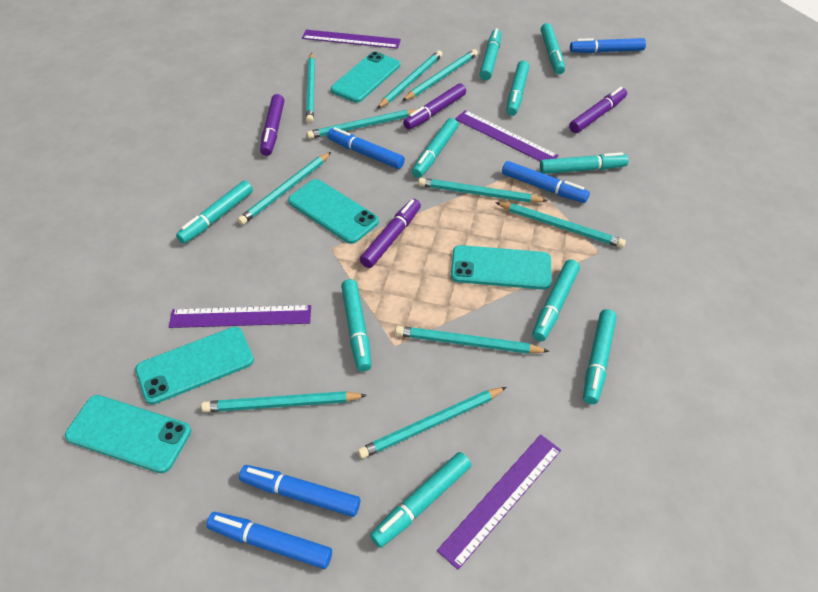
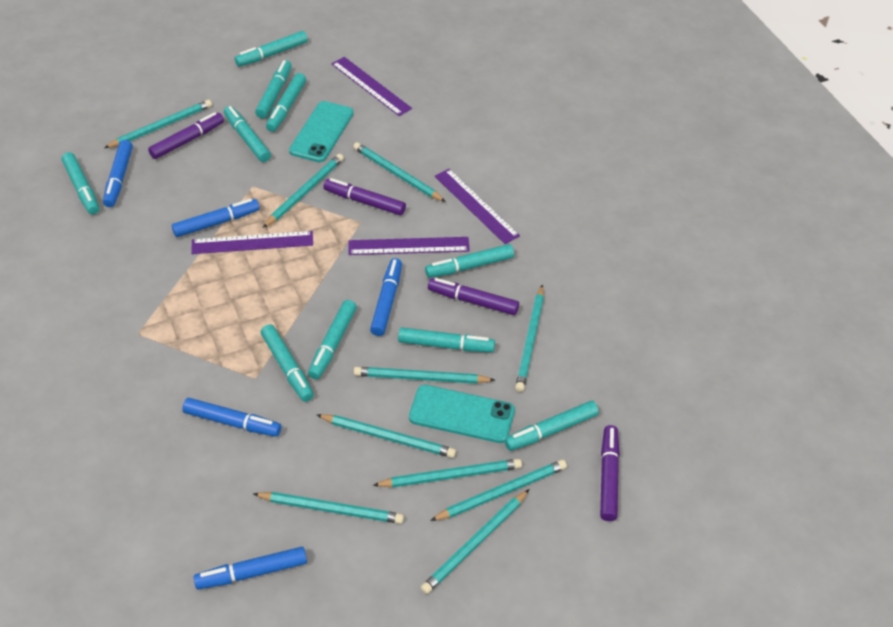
turquoise phone: 5 -> 2

